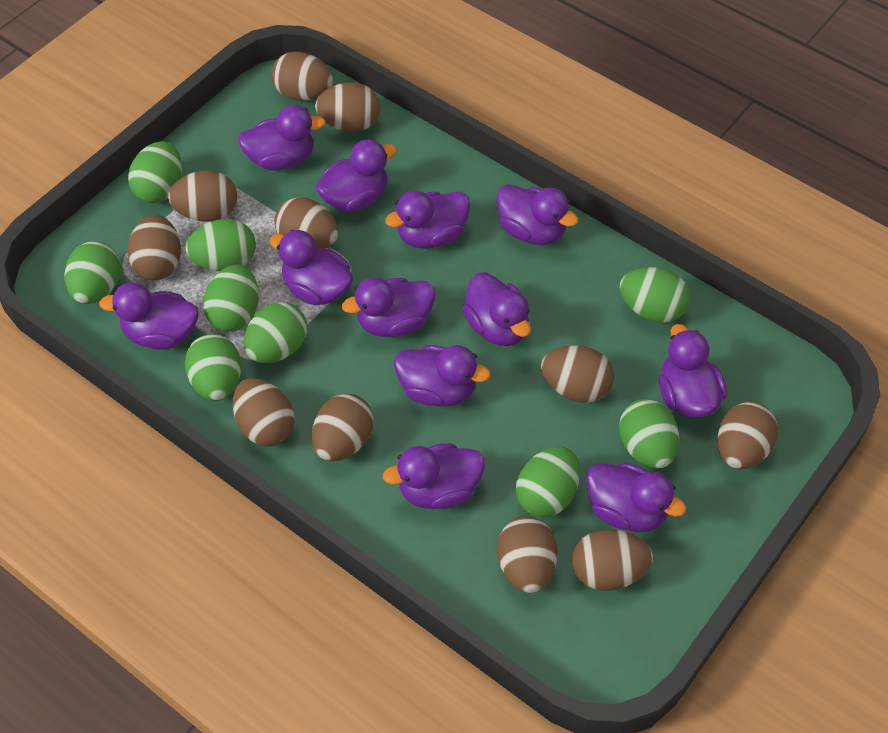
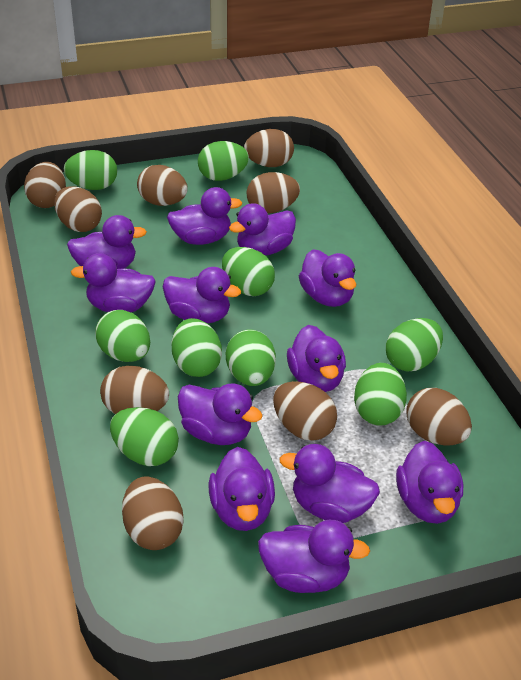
brown egg: 11 -> 9

